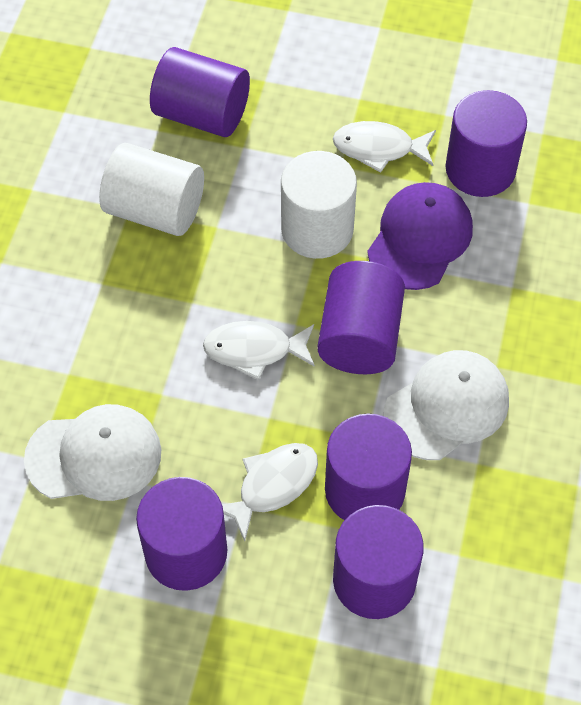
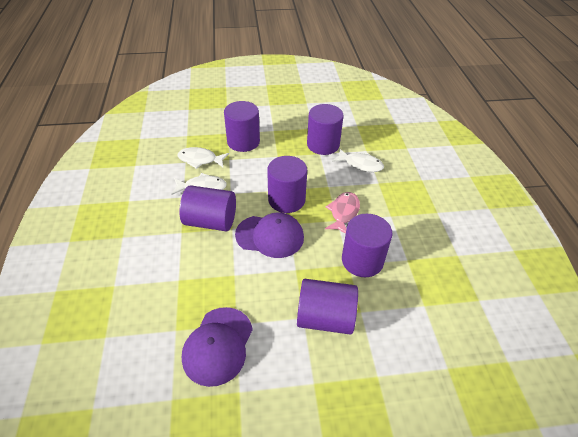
pink fish: 0 -> 1
purple cap: 1 -> 2
white cap: 2 -> 0
white cylinder: 2 -> 0

